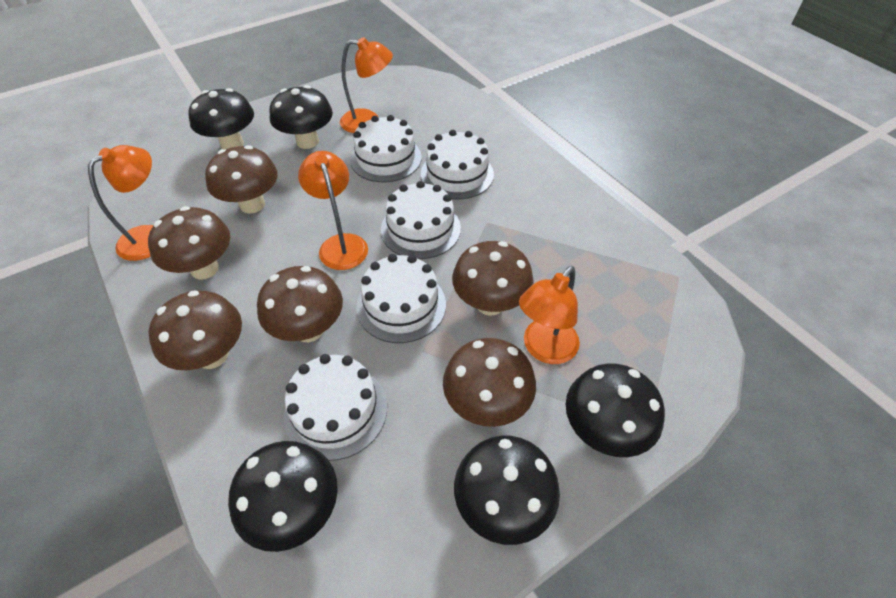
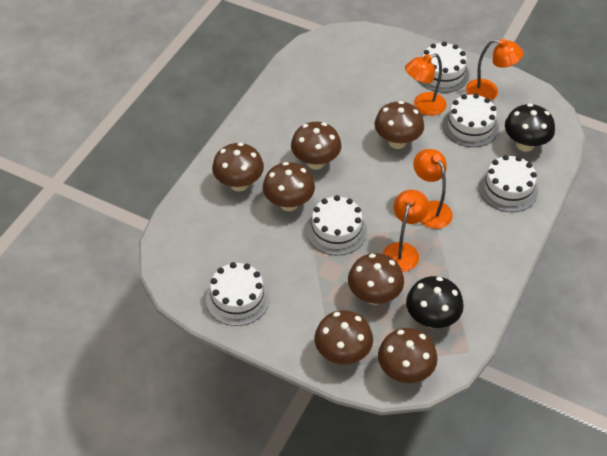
black mushroom: 5 -> 2
brown mushroom: 6 -> 7

